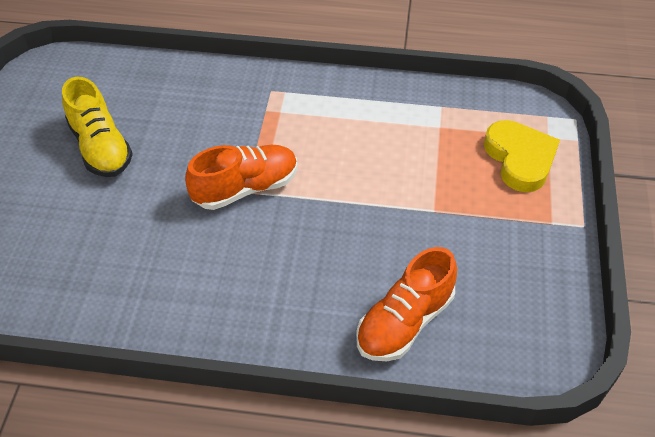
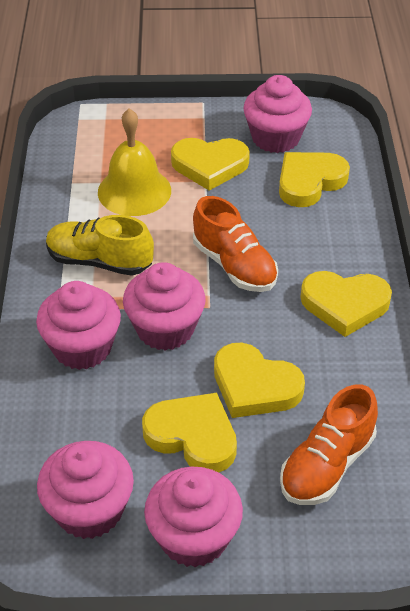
pink cupcake: 0 -> 5
yellow bell: 0 -> 1
yellow heart: 1 -> 5

